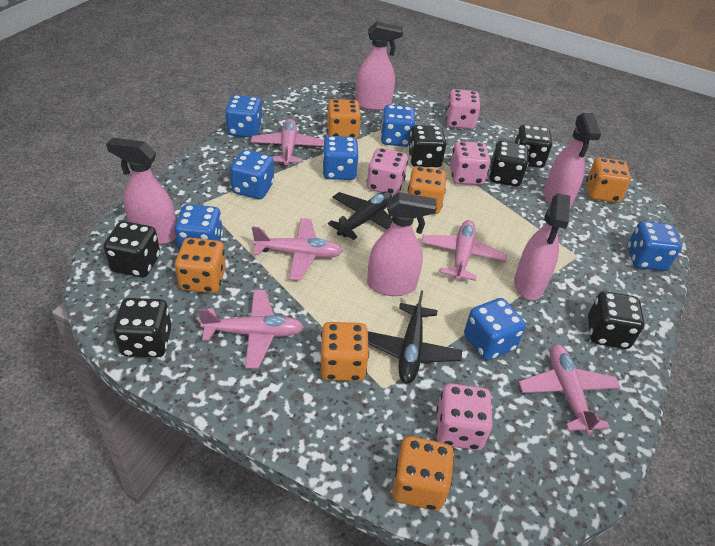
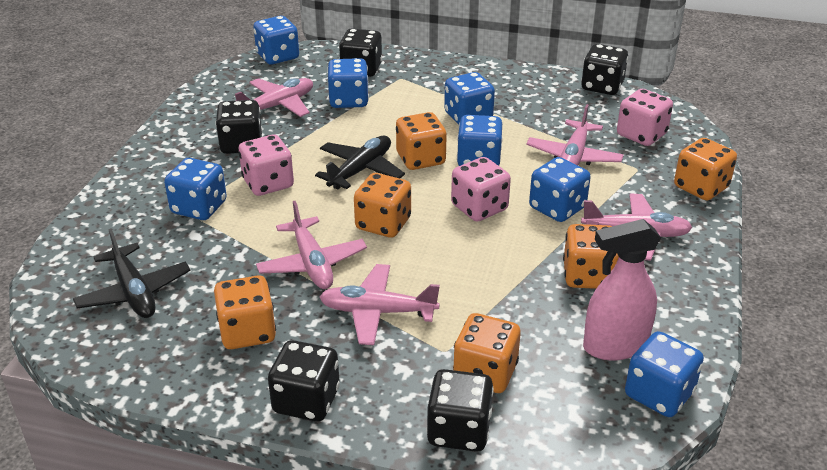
black dice: 6 -> 5
pink dice: 4 -> 3
pink spray bottle: 5 -> 1

